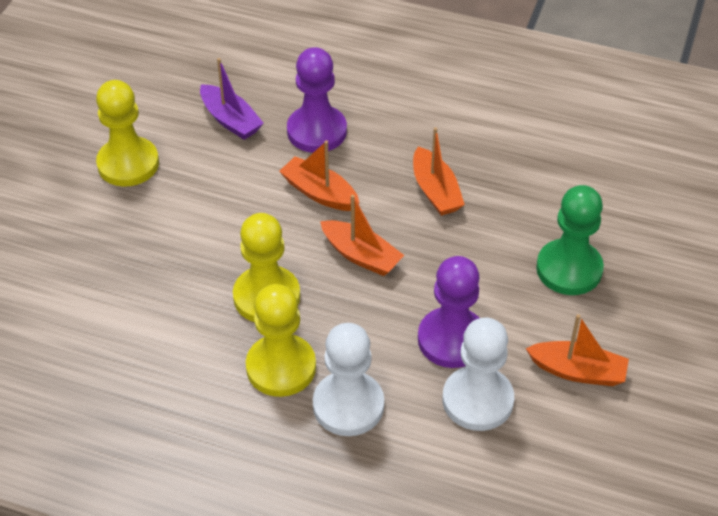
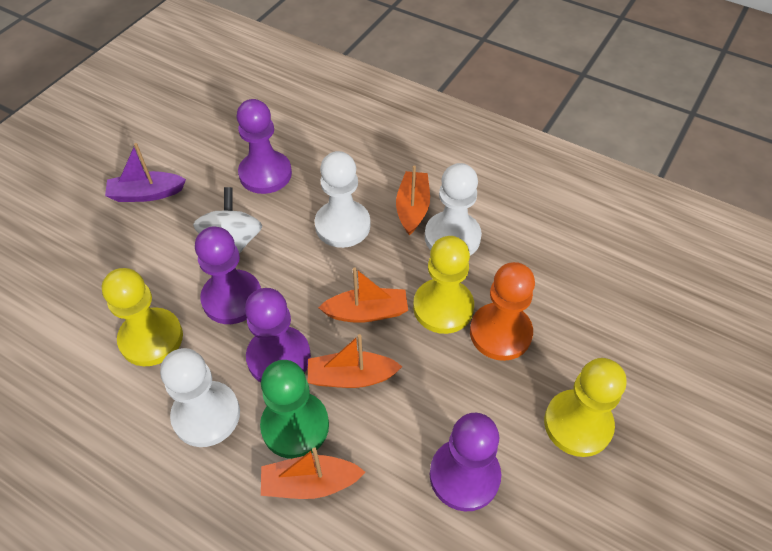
orange pawn: 0 -> 1
purple pawn: 2 -> 4
white pawn: 2 -> 3
white spinning top: 0 -> 1

